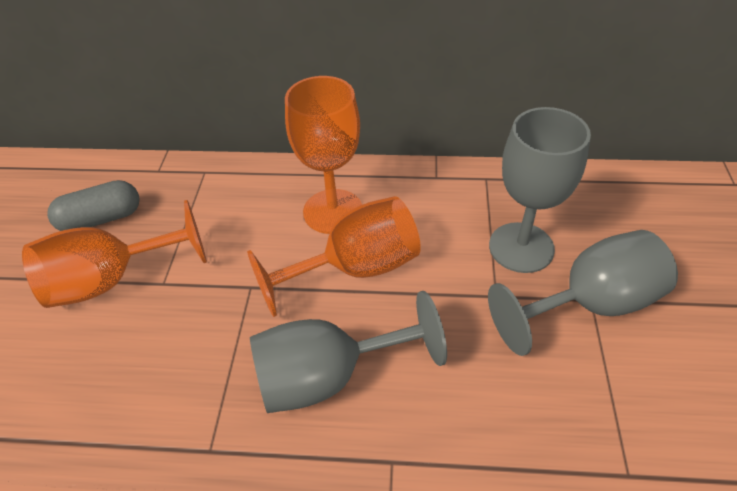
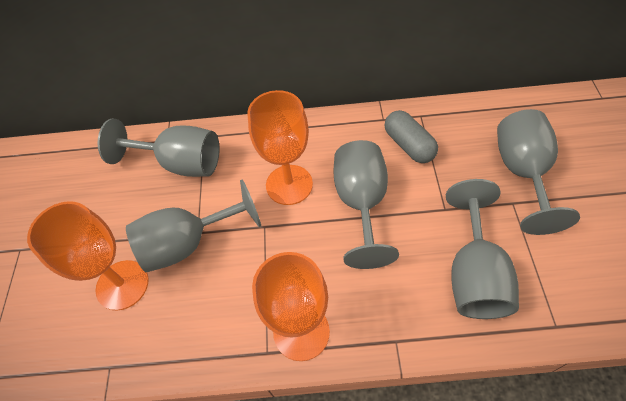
grey goblet: 3 -> 5

